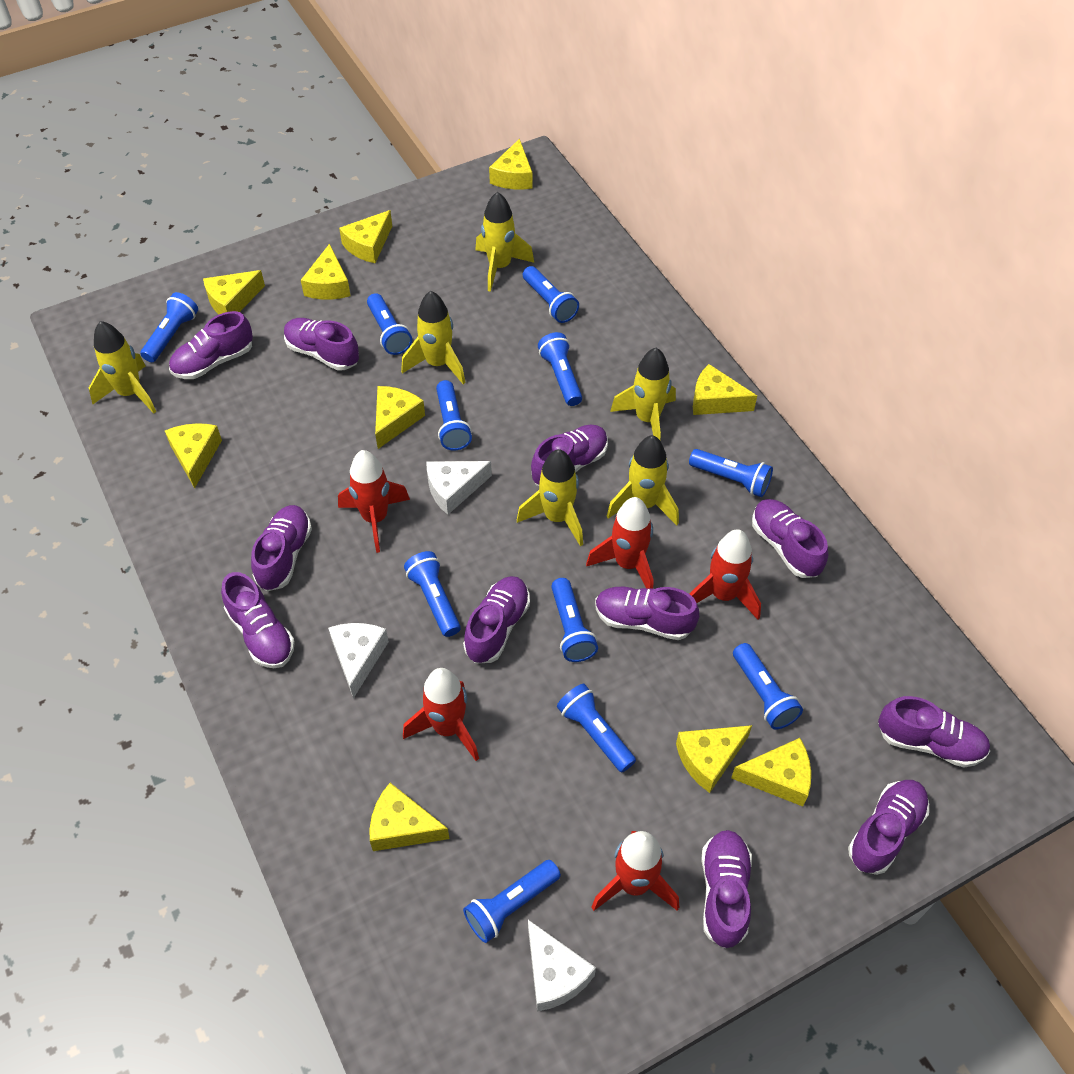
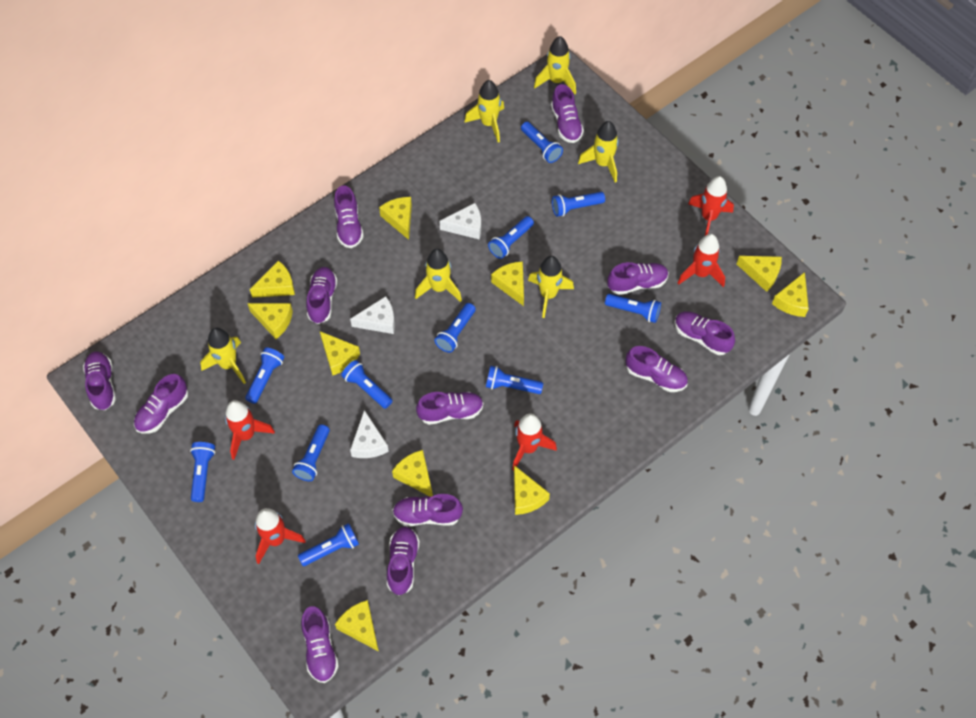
purple shoe: 11 -> 12

